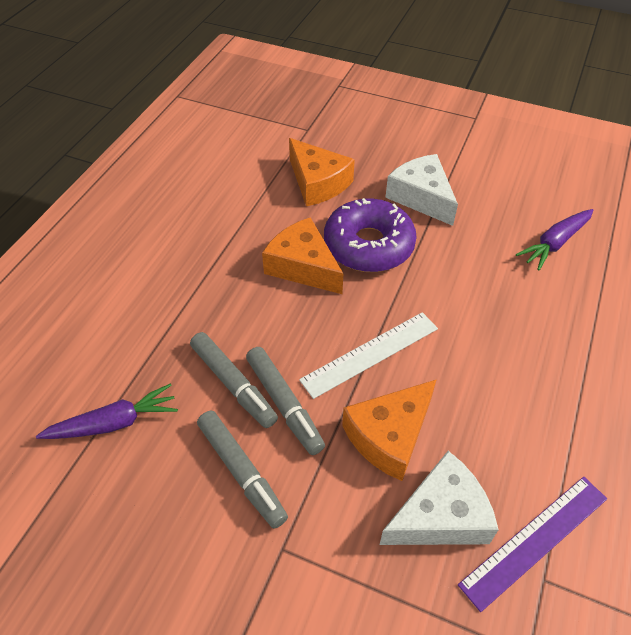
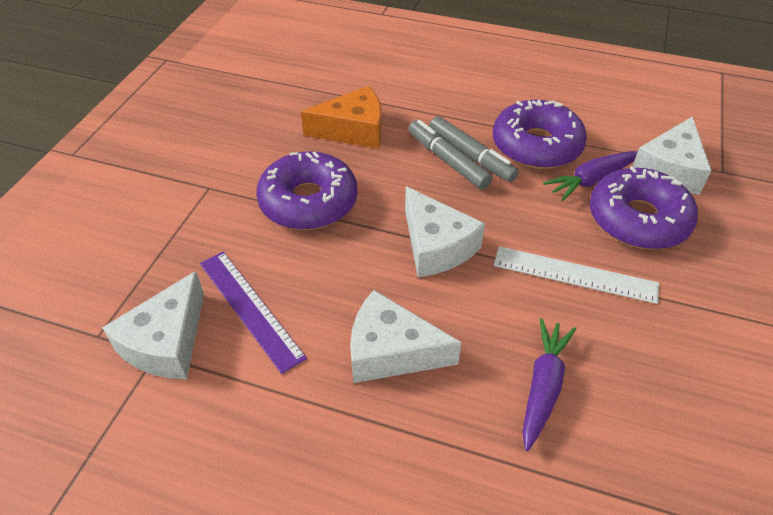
grey marker: 3 -> 2
orange cheese: 3 -> 1
purple donut: 1 -> 3
white cheese: 2 -> 4

